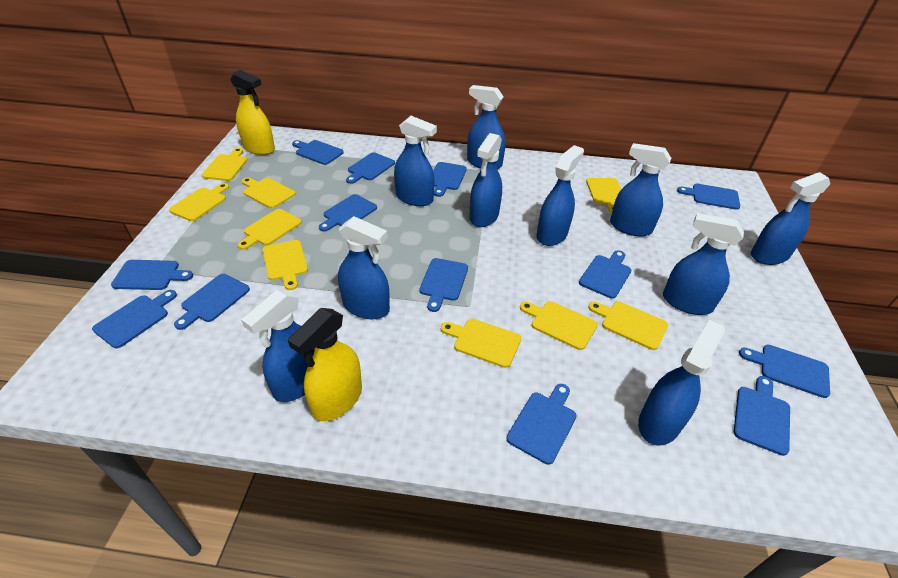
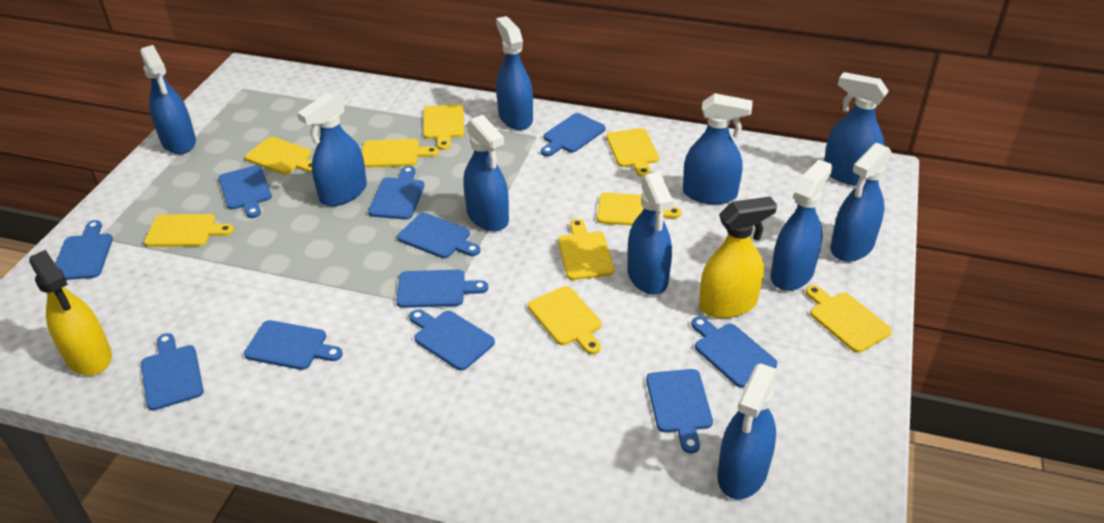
blue cutting board: 13 -> 11

